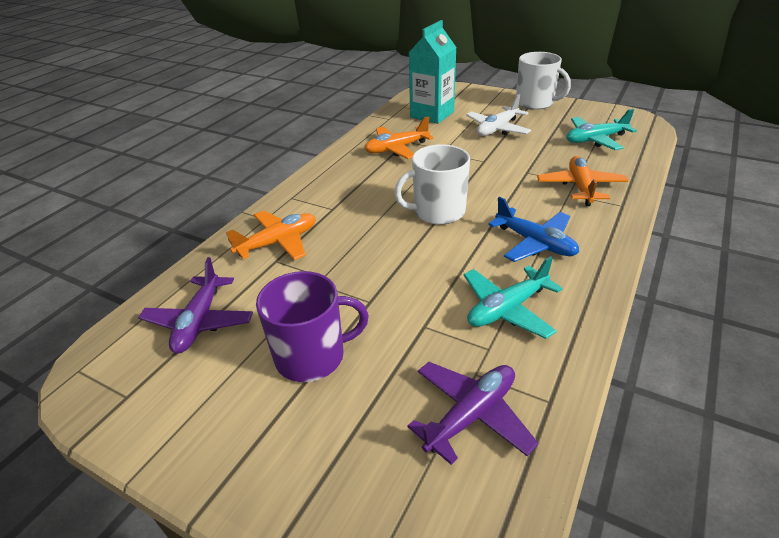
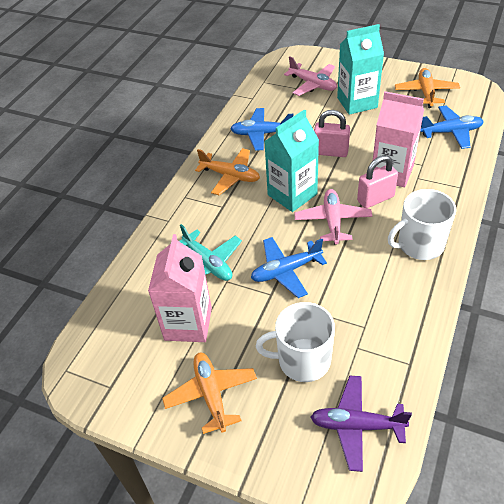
blue plane: 1 -> 3
pink carton: 0 -> 2
pink padlock: 0 -> 2
pink plane: 0 -> 2
purple mug: 1 -> 0
purple plane: 2 -> 1
turquoise carton: 1 -> 2
turquoise plane: 2 -> 1
white plane: 1 -> 0

